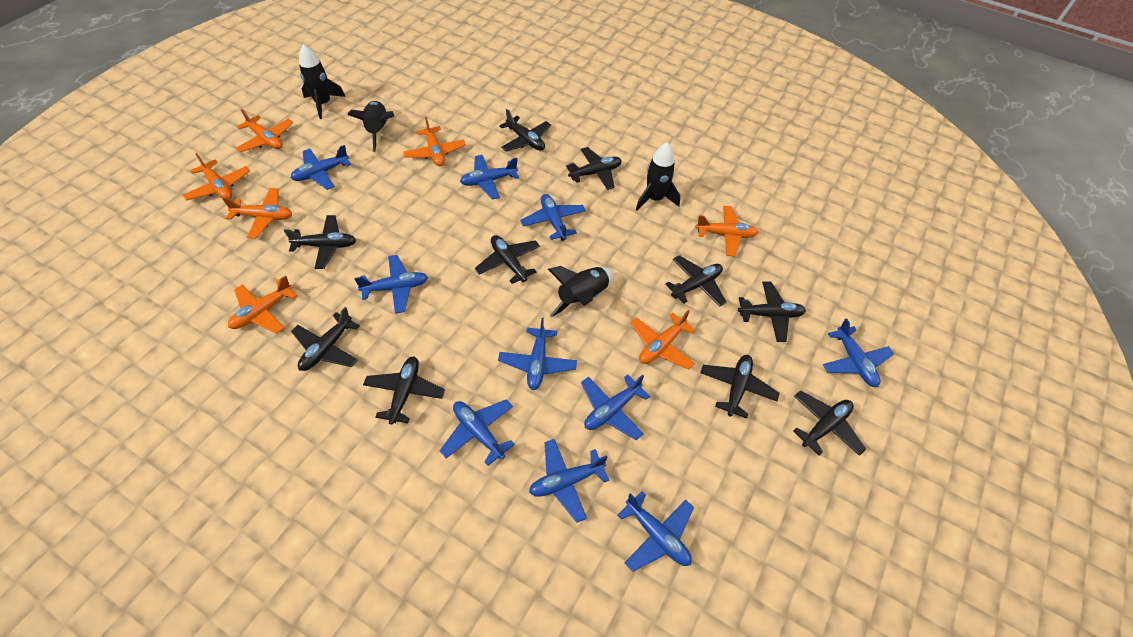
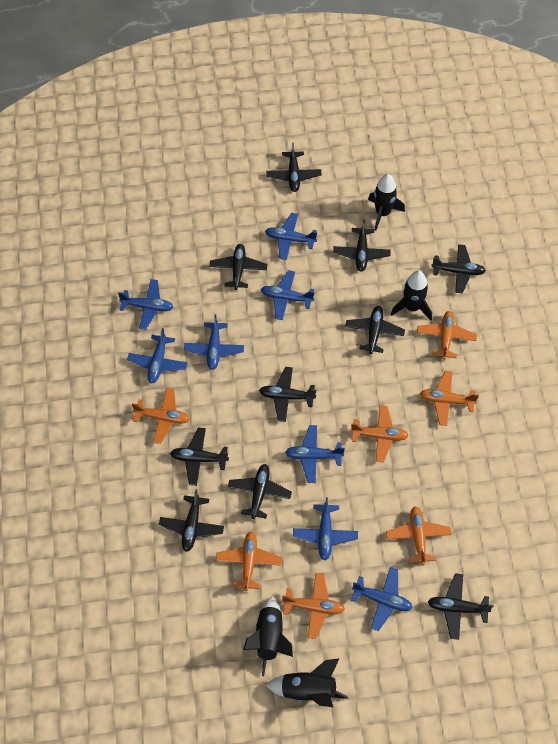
blue plane: 10 -> 8

